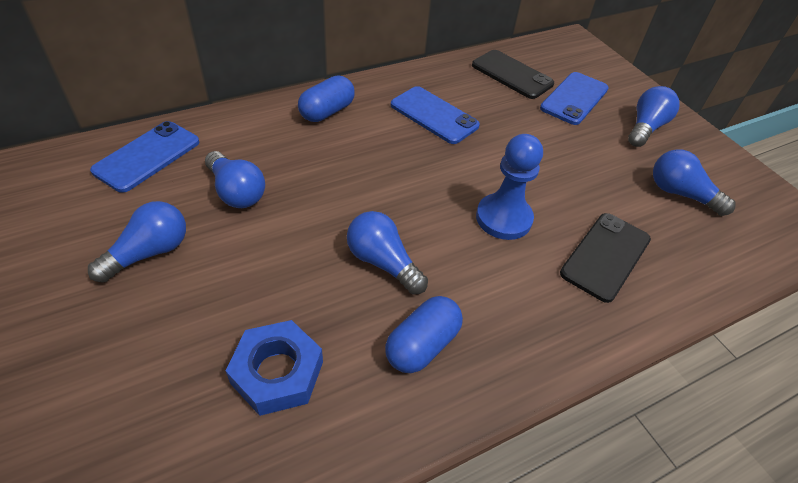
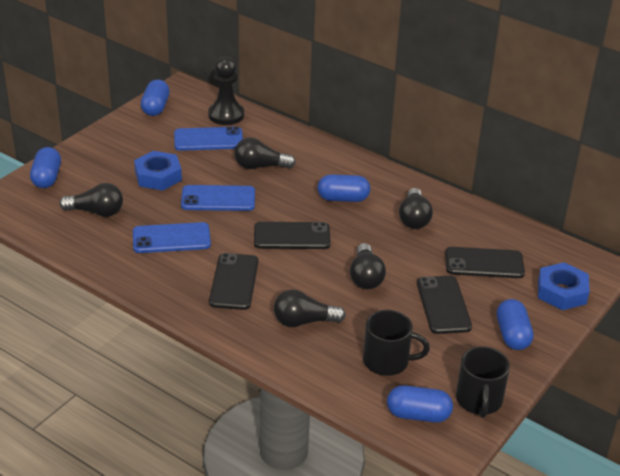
black light bulb: 0 -> 5
black mug: 0 -> 2
black pawn: 0 -> 1
black phone: 2 -> 4
blue capsule: 2 -> 5
blue light bulb: 5 -> 0
blue nut: 1 -> 2
blue pawn: 1 -> 0

